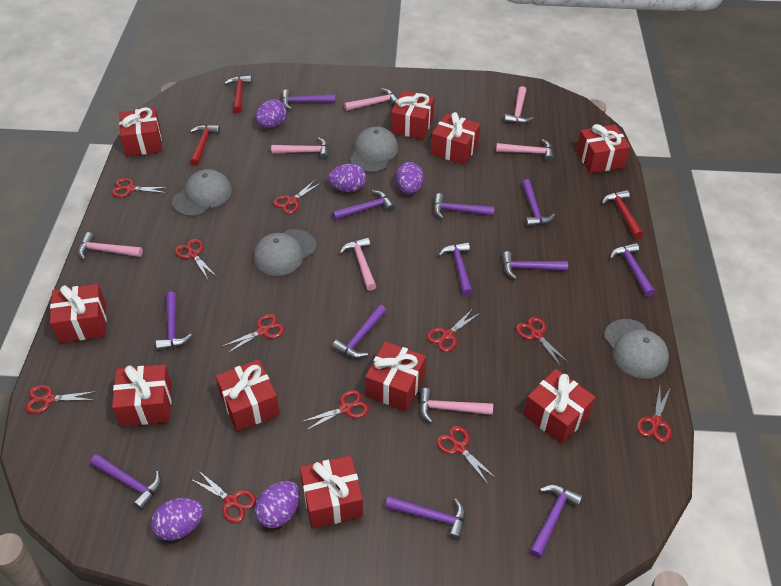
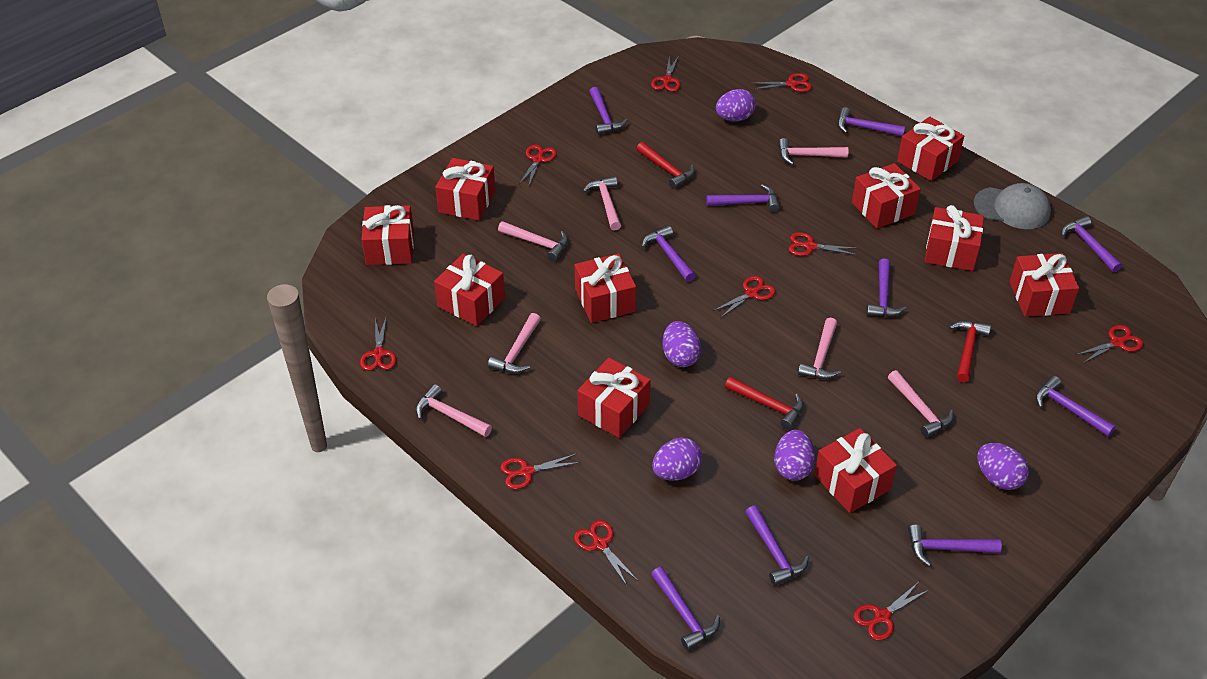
grey cap: 4 -> 1
purple hammer: 12 -> 10
red scissors: 11 -> 10

